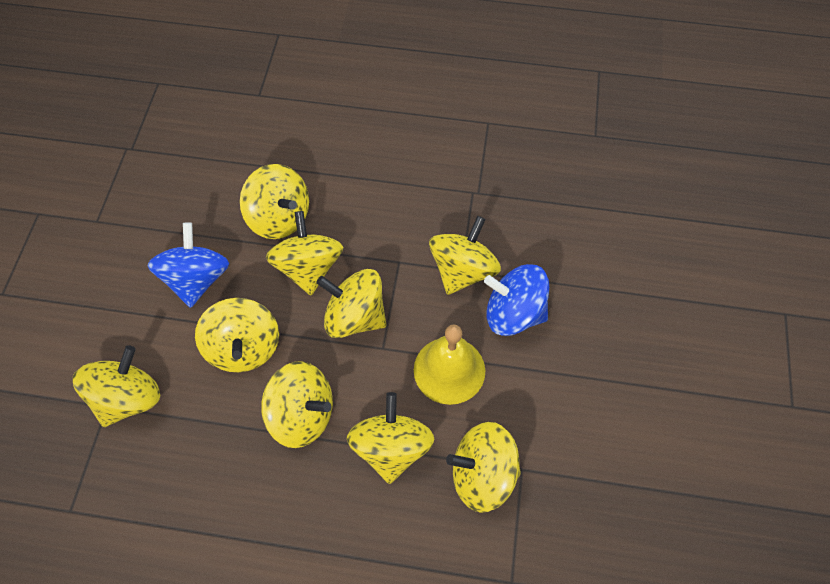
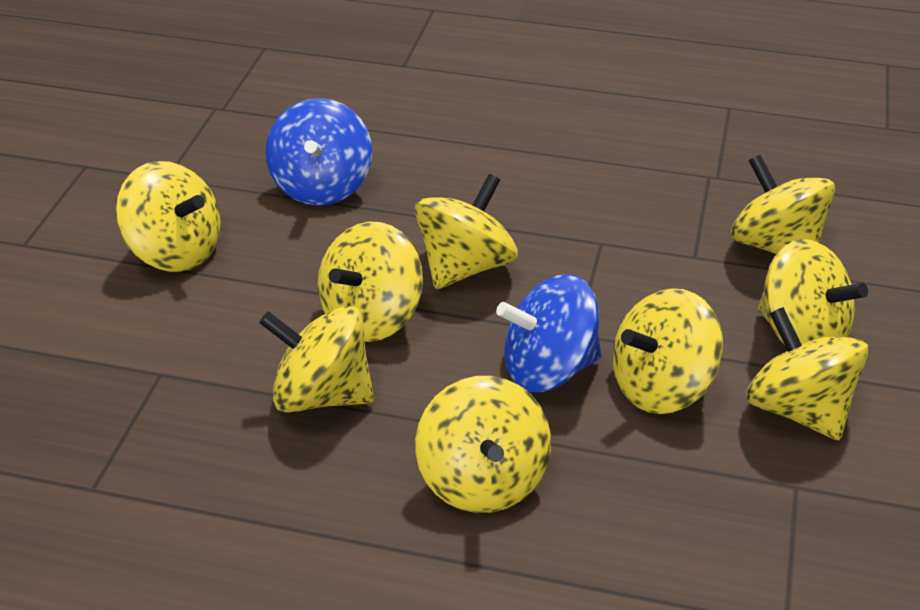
yellow bell: 1 -> 0

